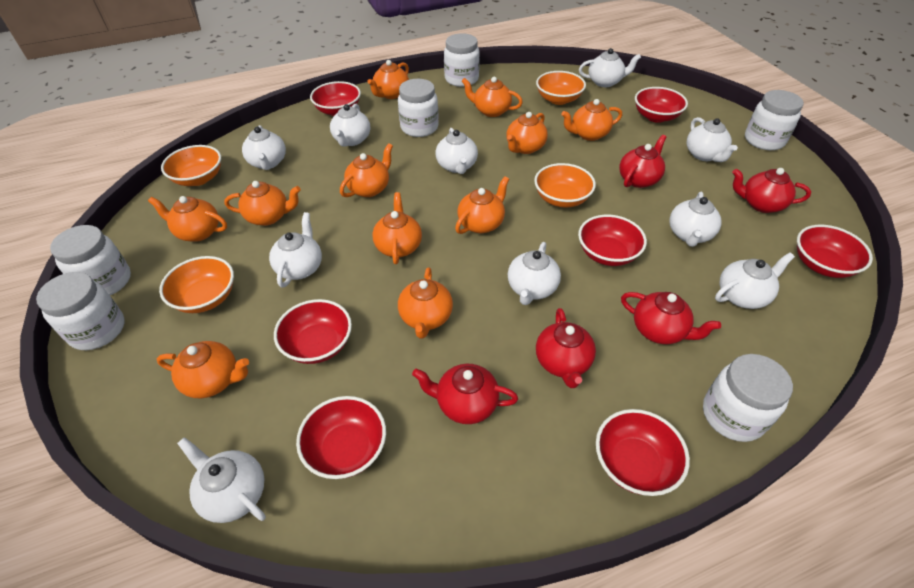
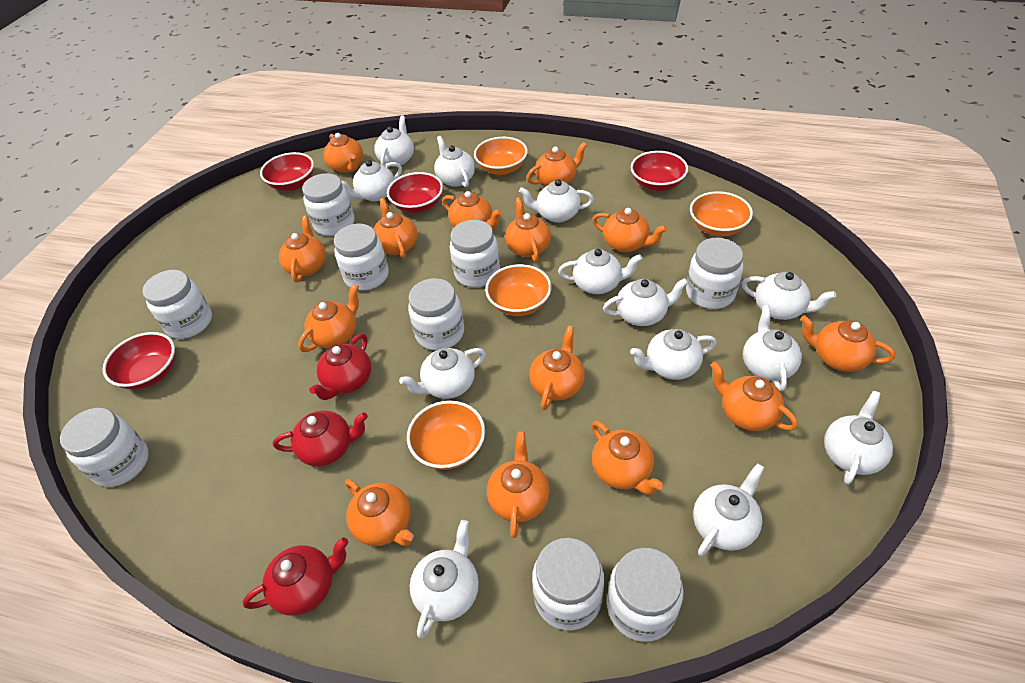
orange teapot: 11 -> 14
red bowl: 7 -> 4
red teapot: 5 -> 3
white jar: 6 -> 9
white teapot: 10 -> 13

